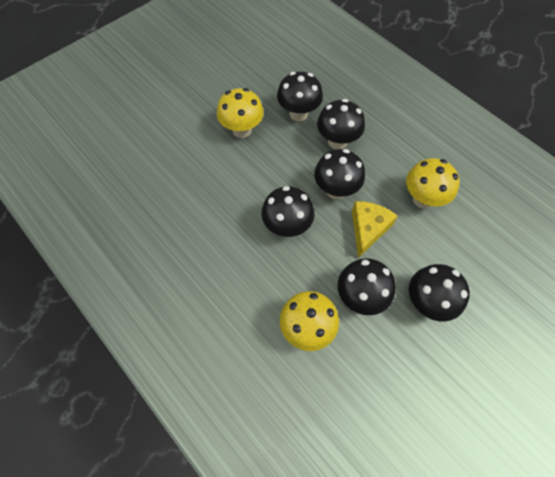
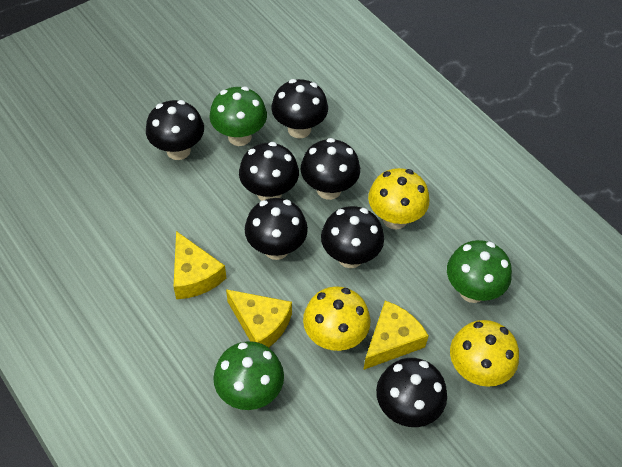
black mushroom: 6 -> 7
green mushroom: 0 -> 3
yellow cheese: 1 -> 3

